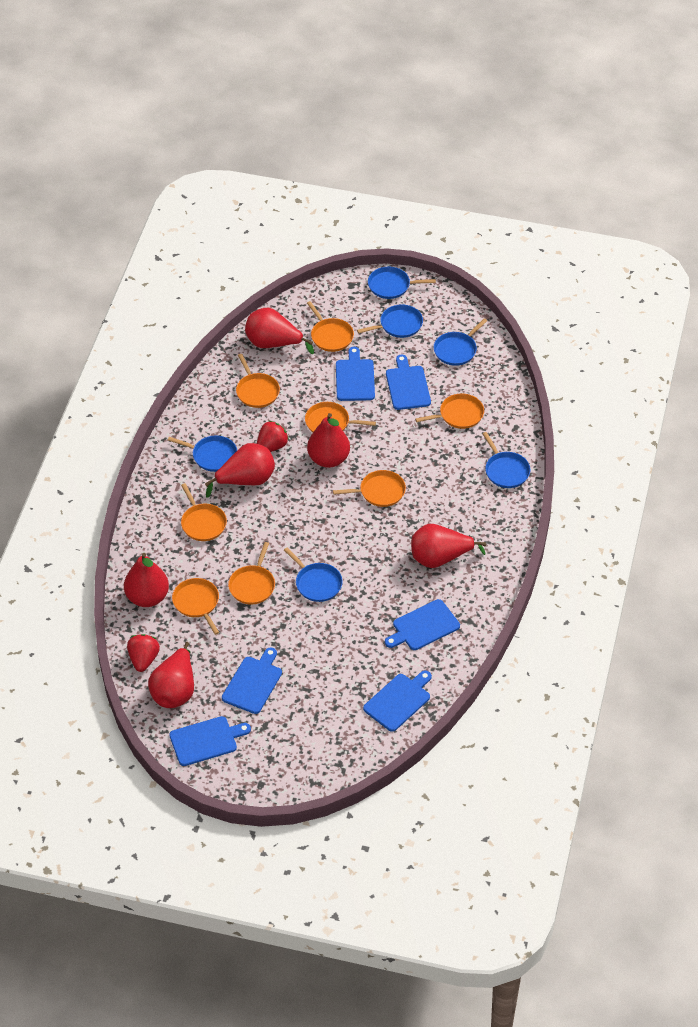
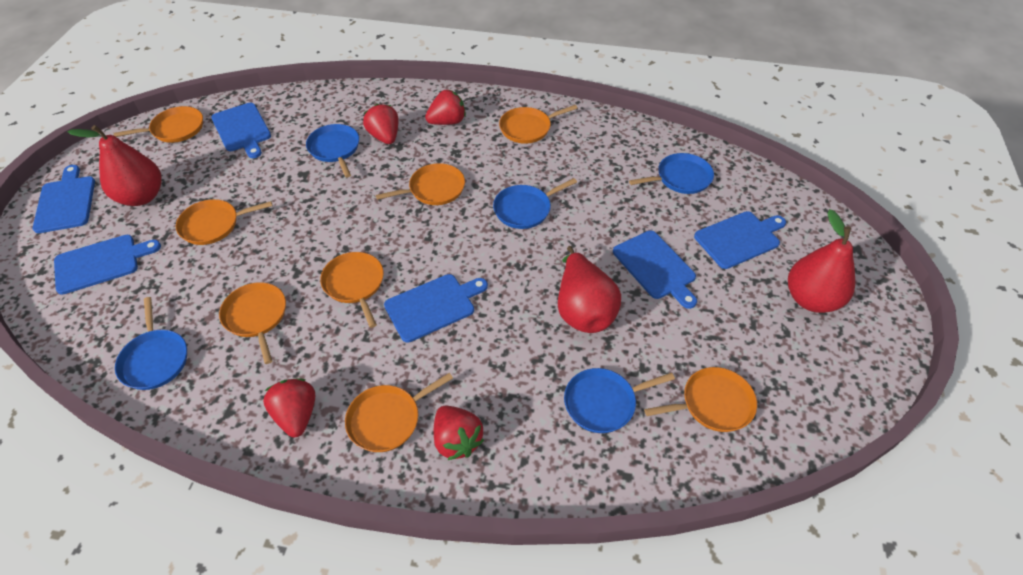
blue pan: 6 -> 5
red pear: 6 -> 3
red strawberry: 2 -> 4

